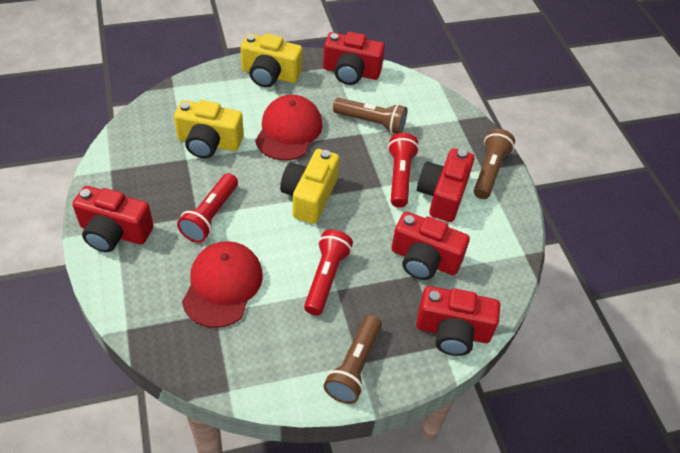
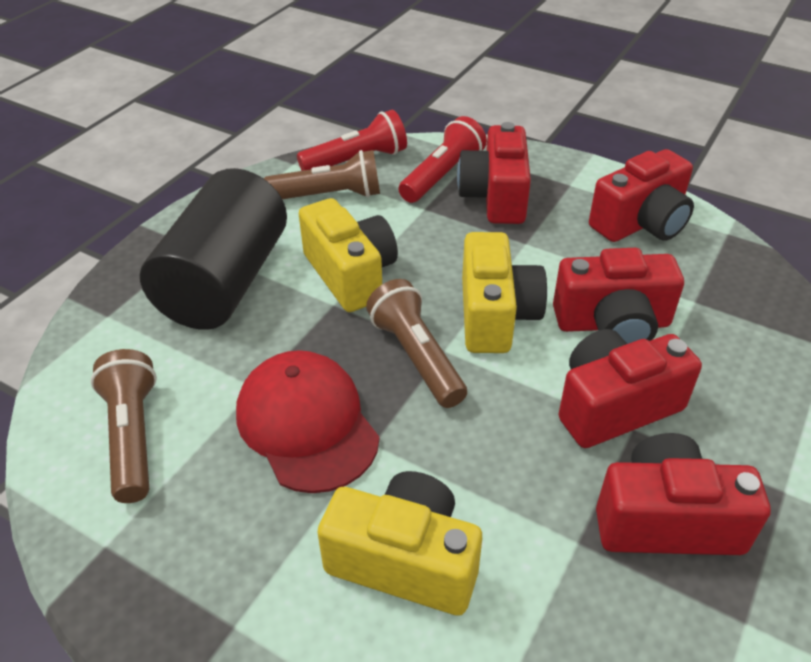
black cylinder: 0 -> 1
red cap: 2 -> 1
red flashlight: 3 -> 2

